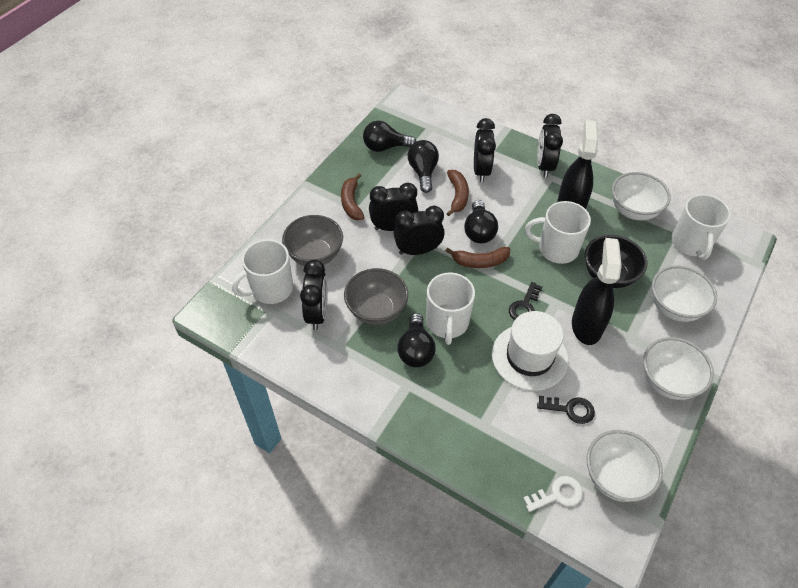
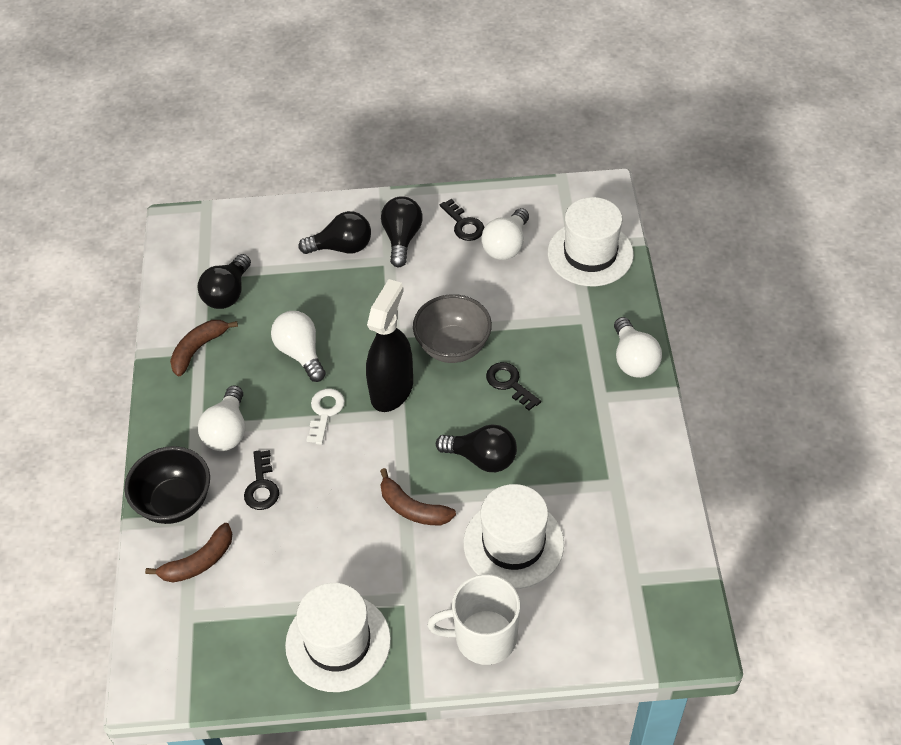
black clock: 5 -> 0
black key: 2 -> 3
black spray bottle: 2 -> 1
grey bowl: 2 -> 1
white bowl: 4 -> 0
white hat: 1 -> 3
white light bulb: 0 -> 4
white mug: 4 -> 1

